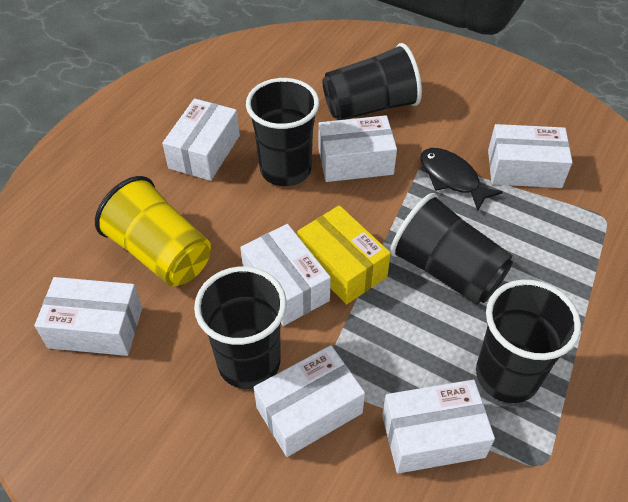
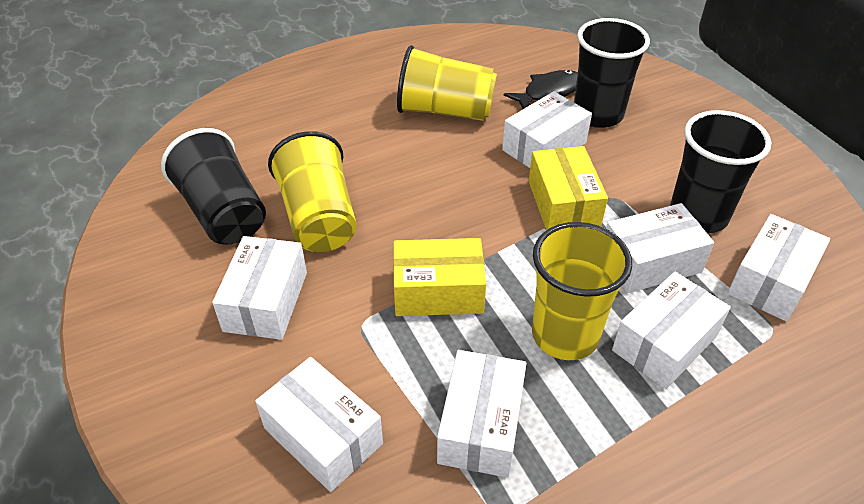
black cup: 5 -> 3
yellow box: 1 -> 2
yellow cup: 1 -> 3

